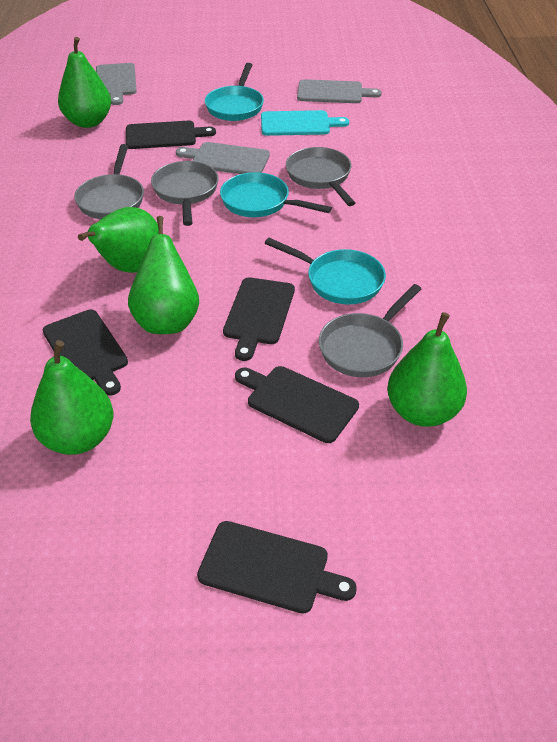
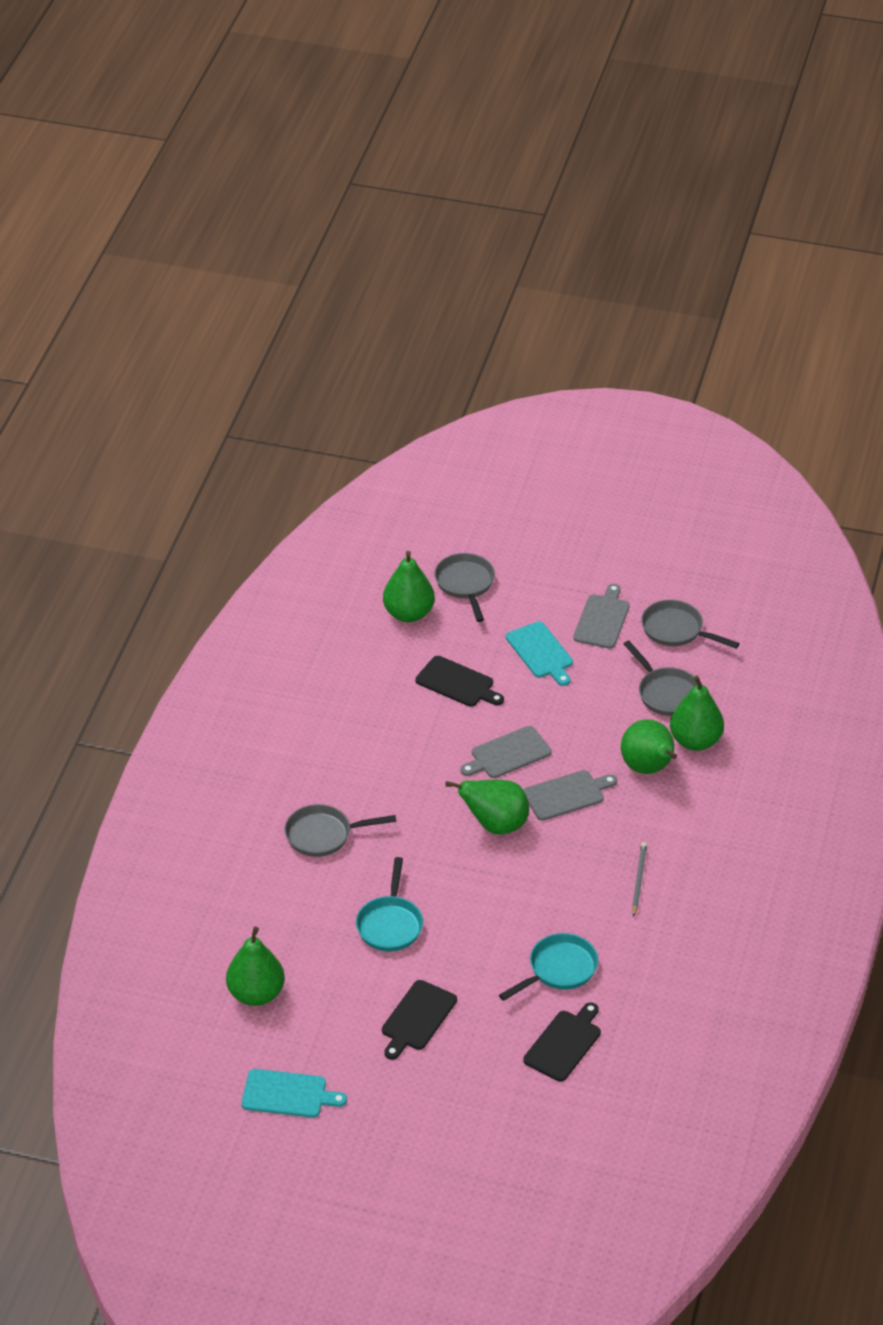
black cutting board: 5 -> 3
grey pencil: 0 -> 1
turquoise cutting board: 1 -> 2
turquoise pan: 3 -> 2

